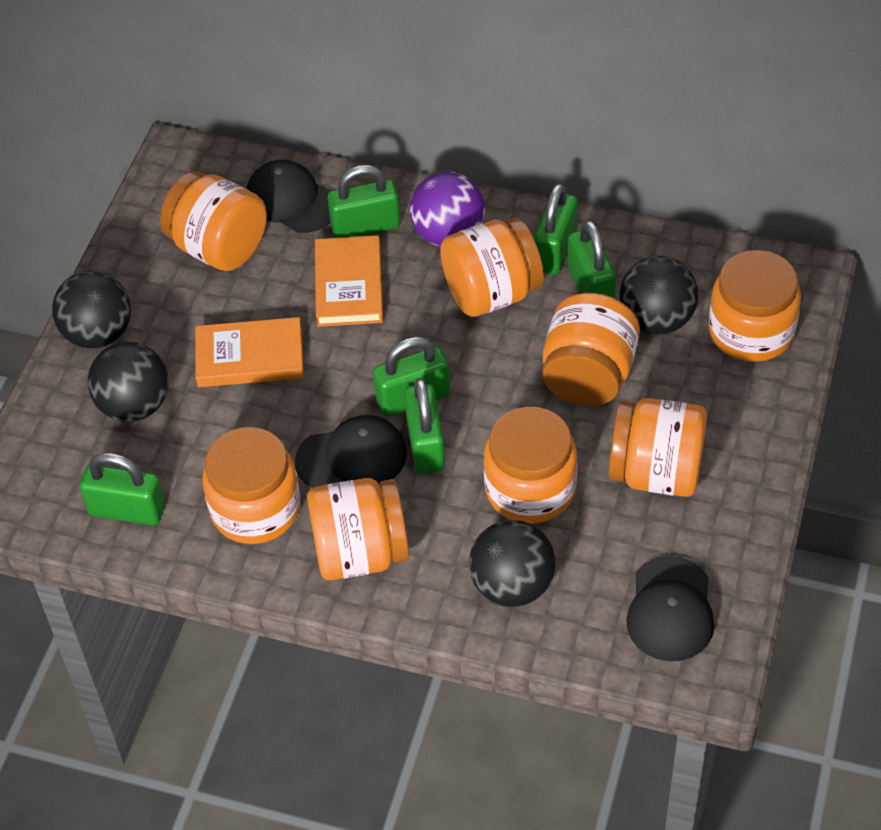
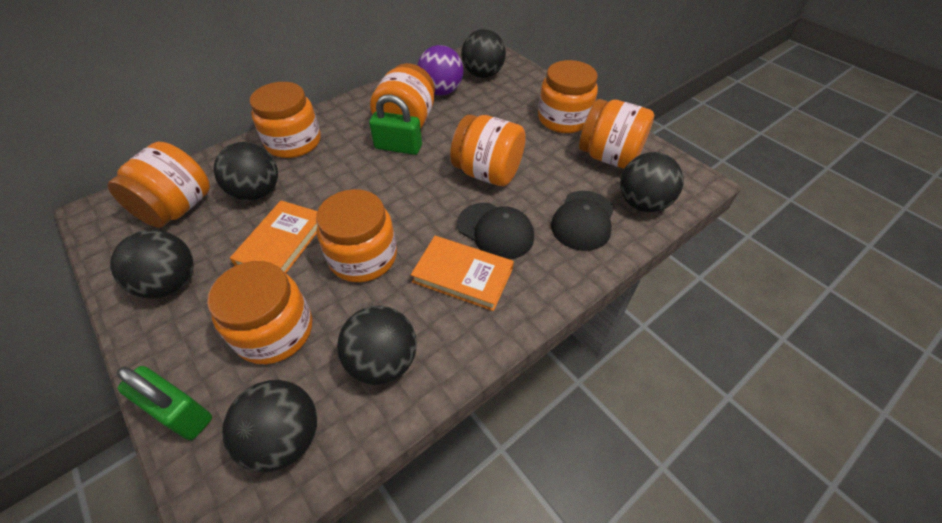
black ball: 4 -> 6
black cap: 3 -> 2
green padlock: 6 -> 2

